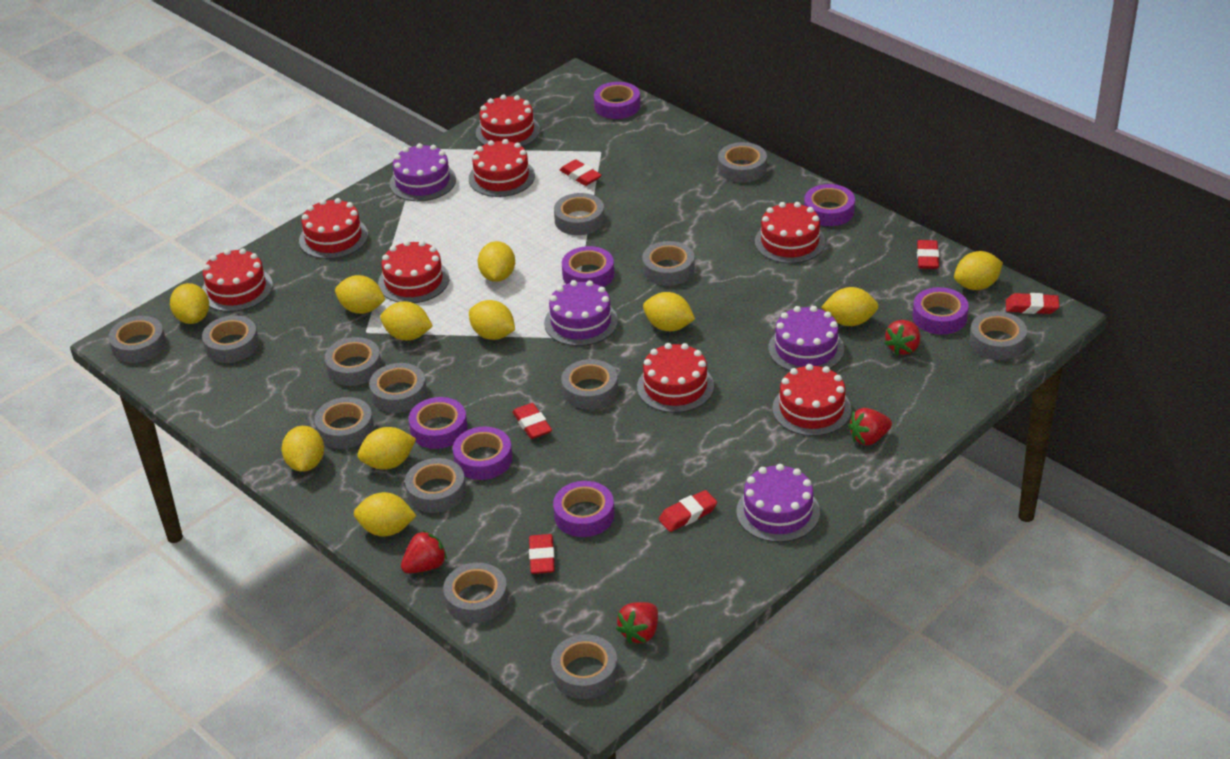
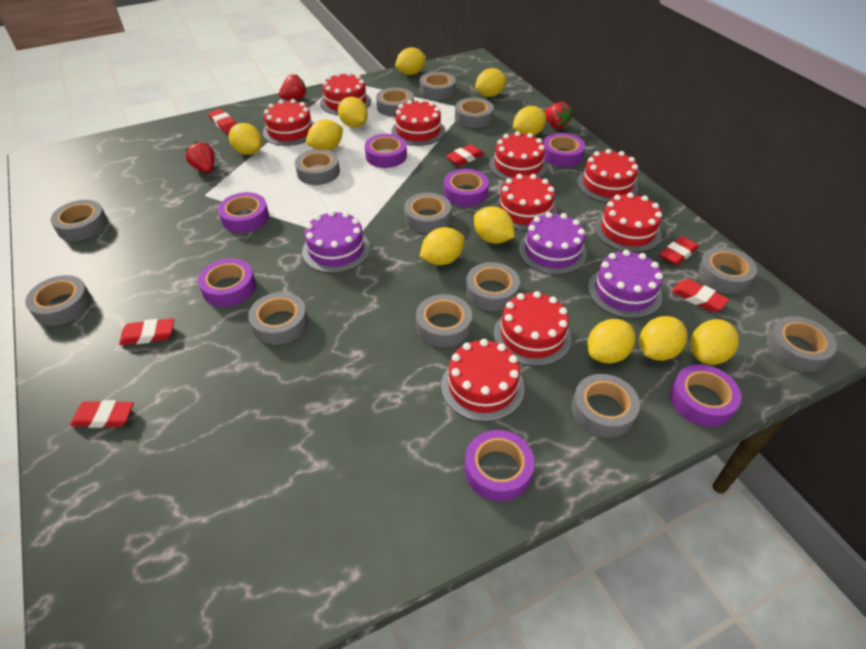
purple cake: 4 -> 3
red cake: 8 -> 9
red strawberry: 4 -> 3

